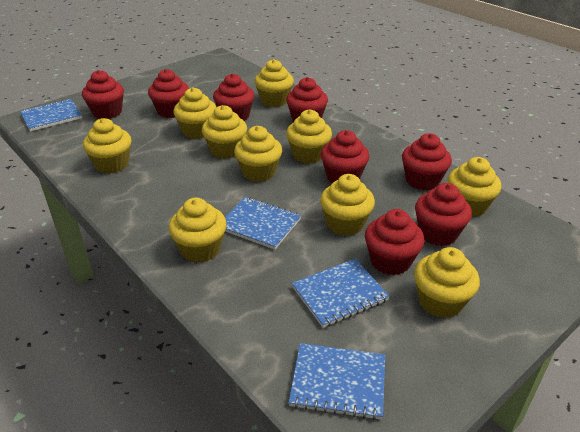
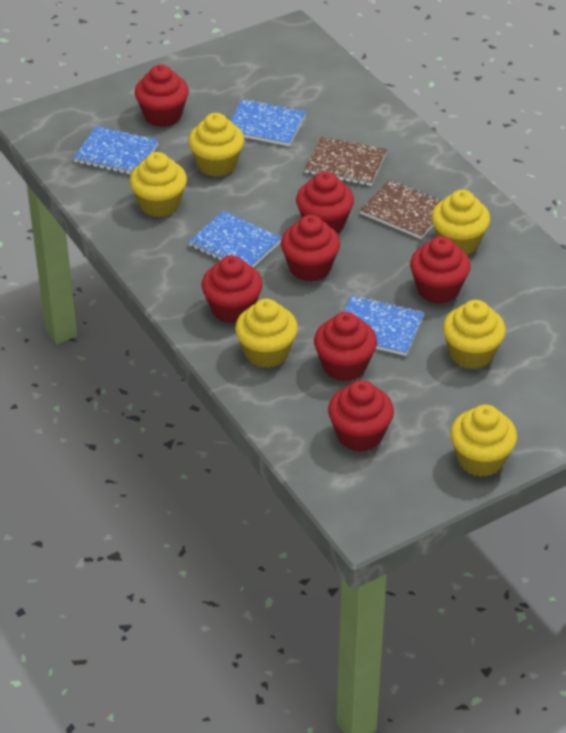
brown notebook: 0 -> 2
red cupcake: 8 -> 7
yellow cupcake: 10 -> 6

